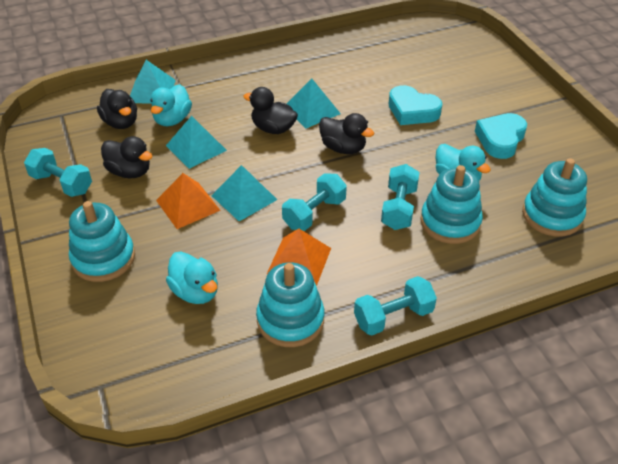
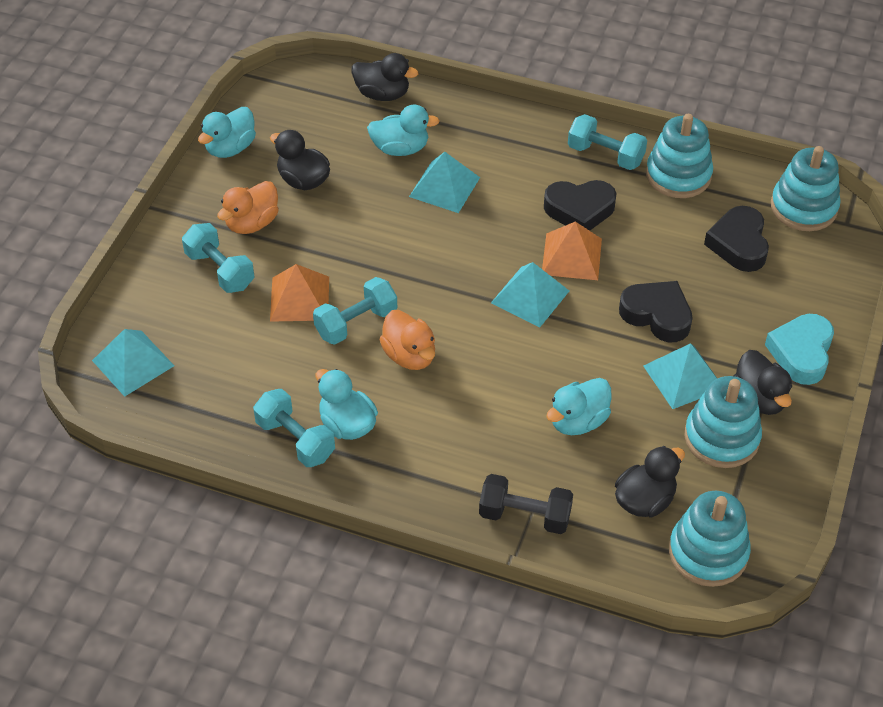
black dumbbell: 0 -> 1
black heart: 0 -> 3
orange duck: 0 -> 2
turquoise duck: 3 -> 4
turquoise heart: 2 -> 1

